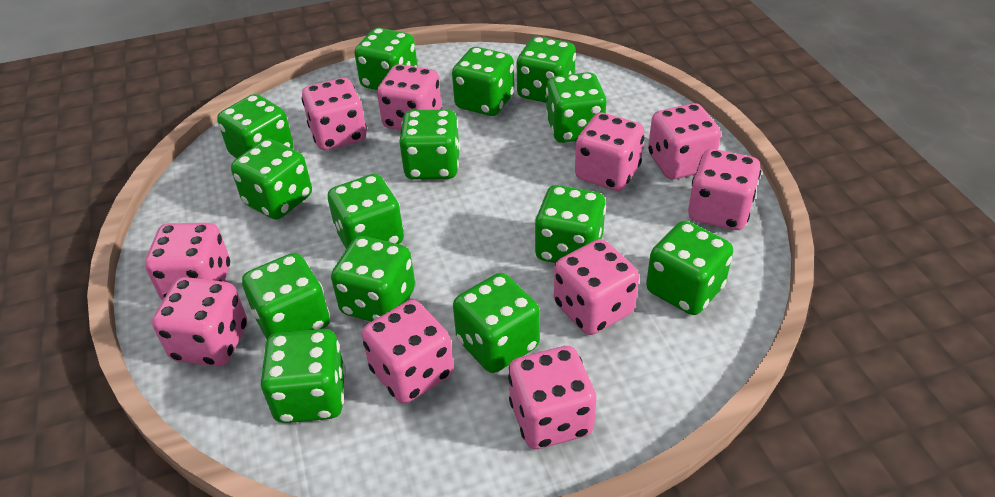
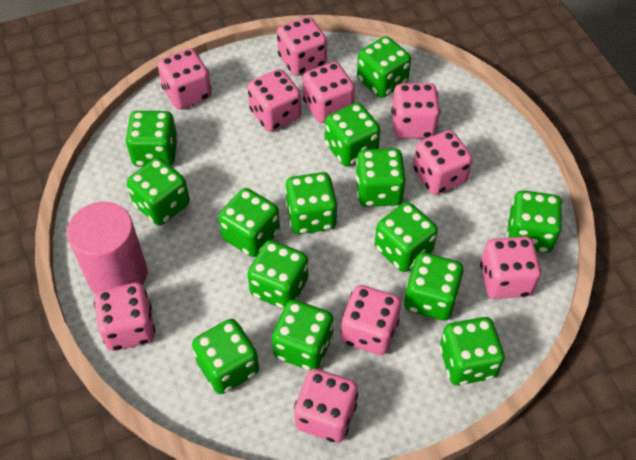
pink cylinder: 0 -> 1

